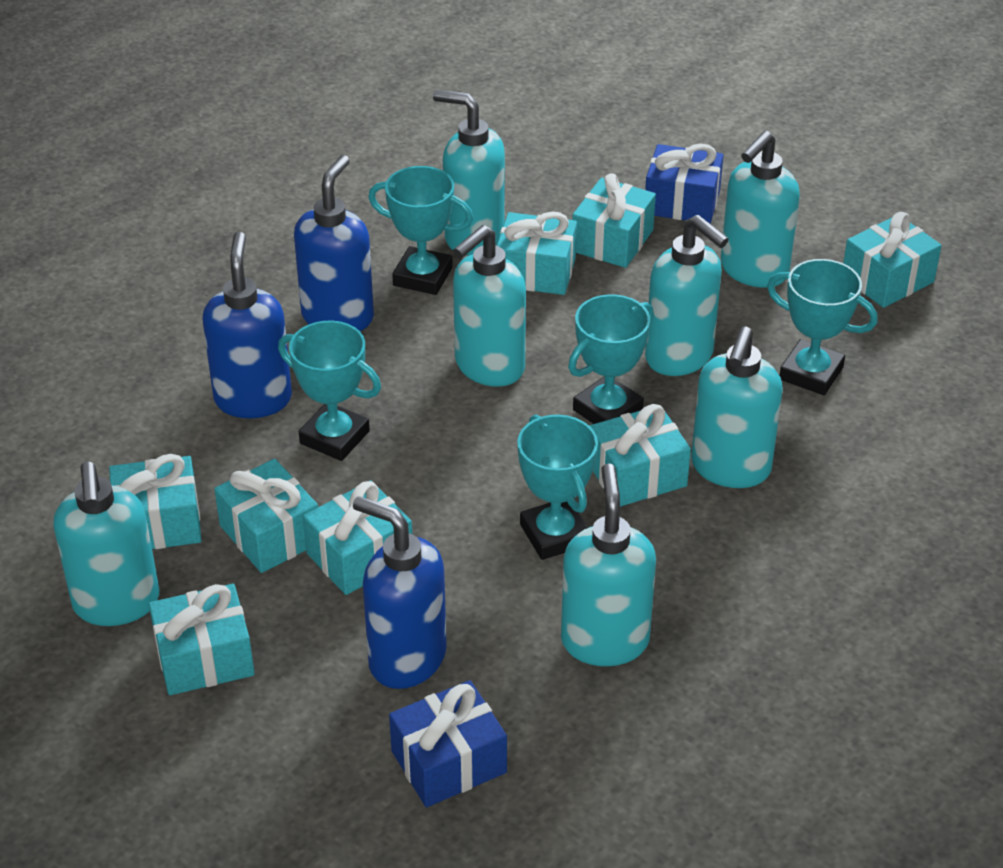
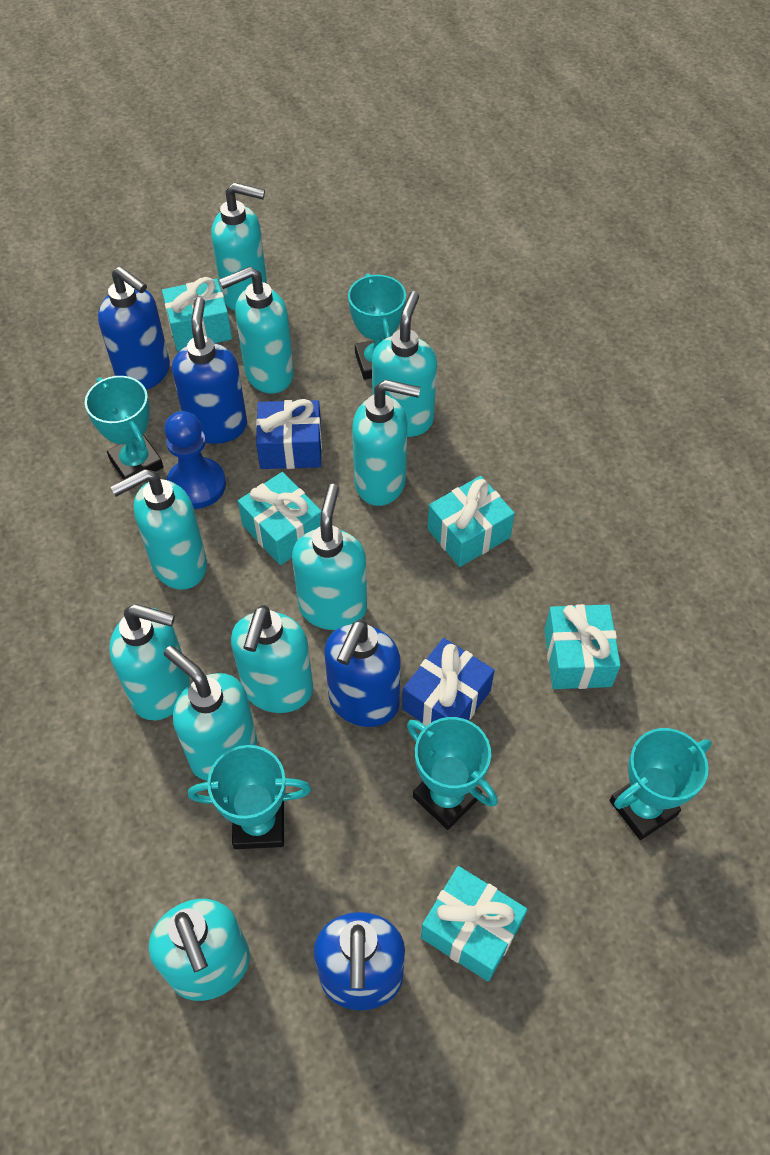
blue pawn: 0 -> 1
blue soap dispenser: 3 -> 4
turquoise gift: 8 -> 5
turquoise soap dispenser: 7 -> 10

